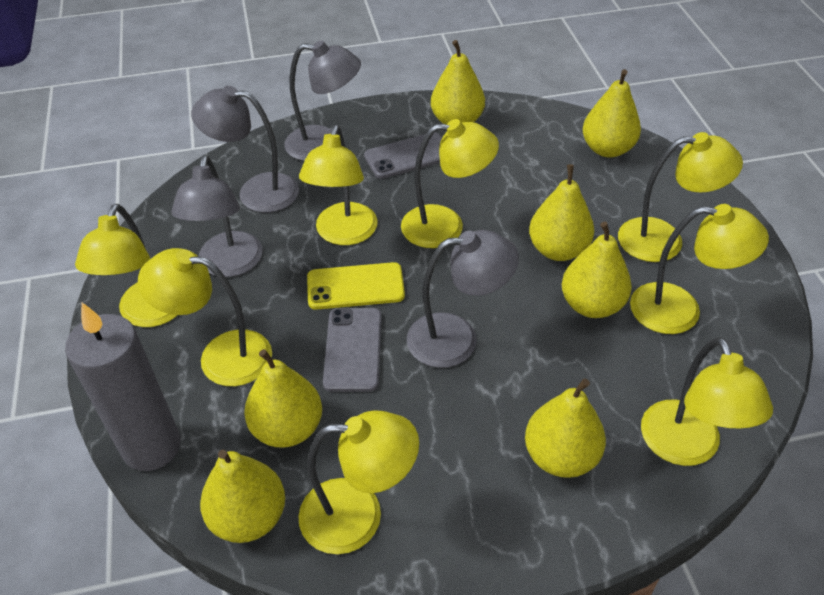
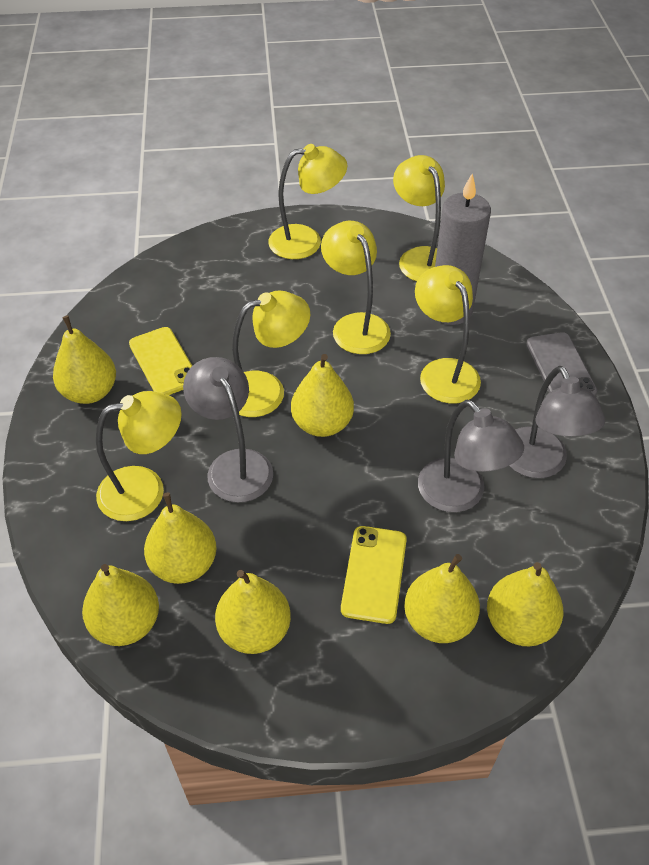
grey lamp: 4 -> 3
grey phone: 2 -> 1
yellow lamp: 8 -> 6
yellow phone: 1 -> 2

